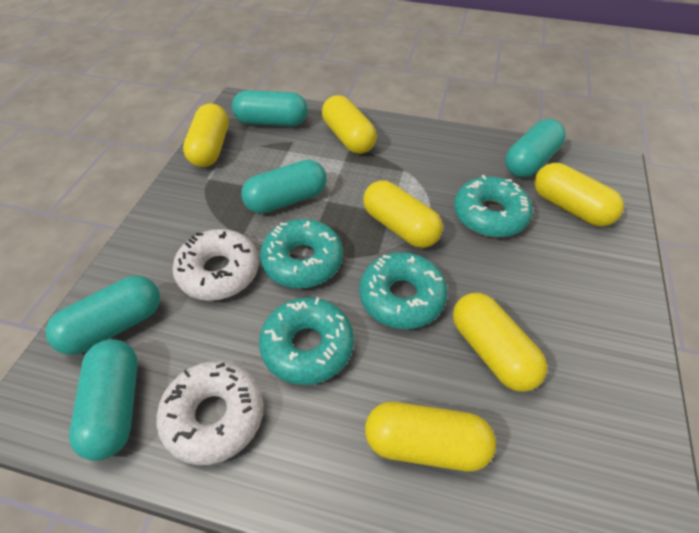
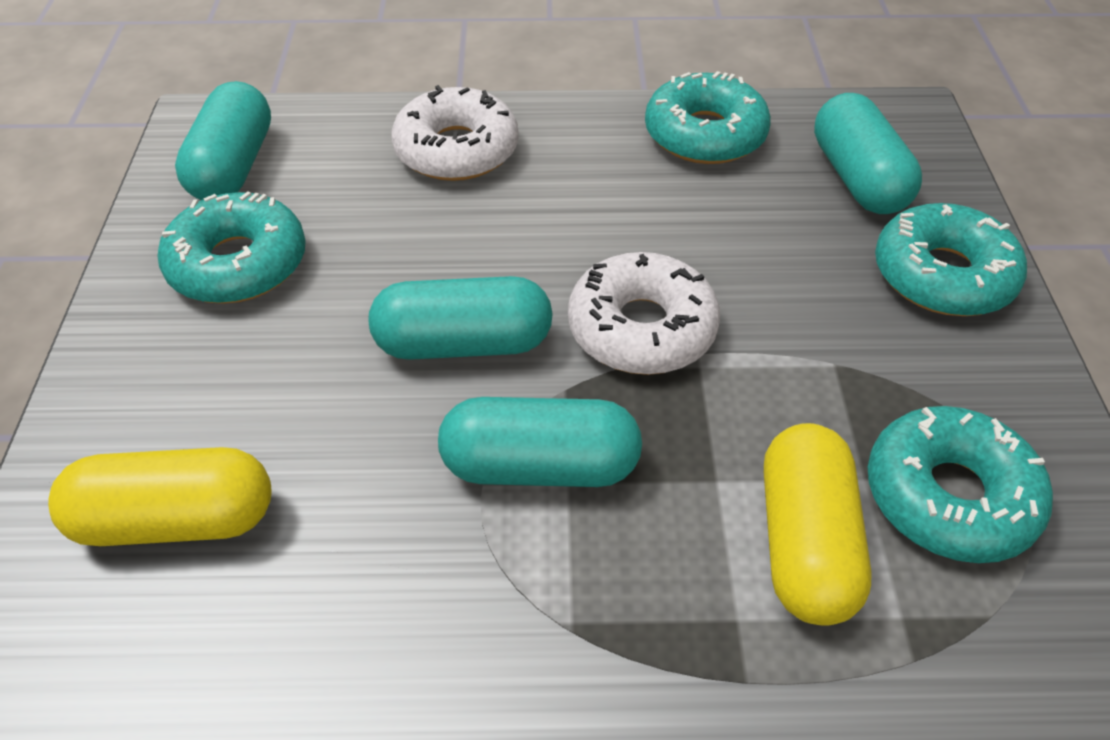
turquoise capsule: 5 -> 4
yellow capsule: 6 -> 2

